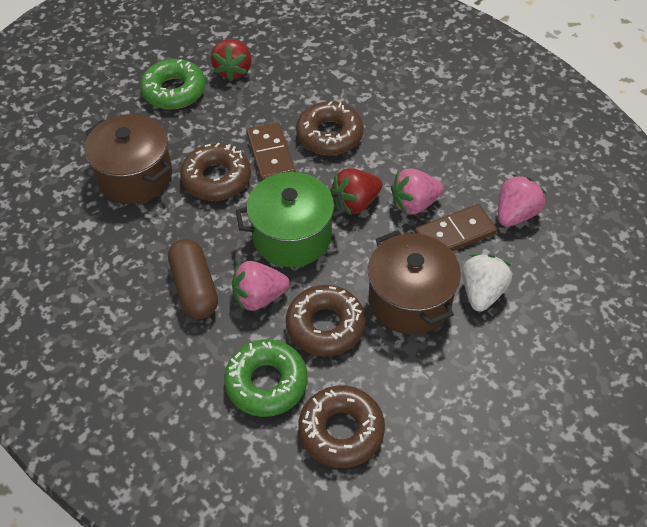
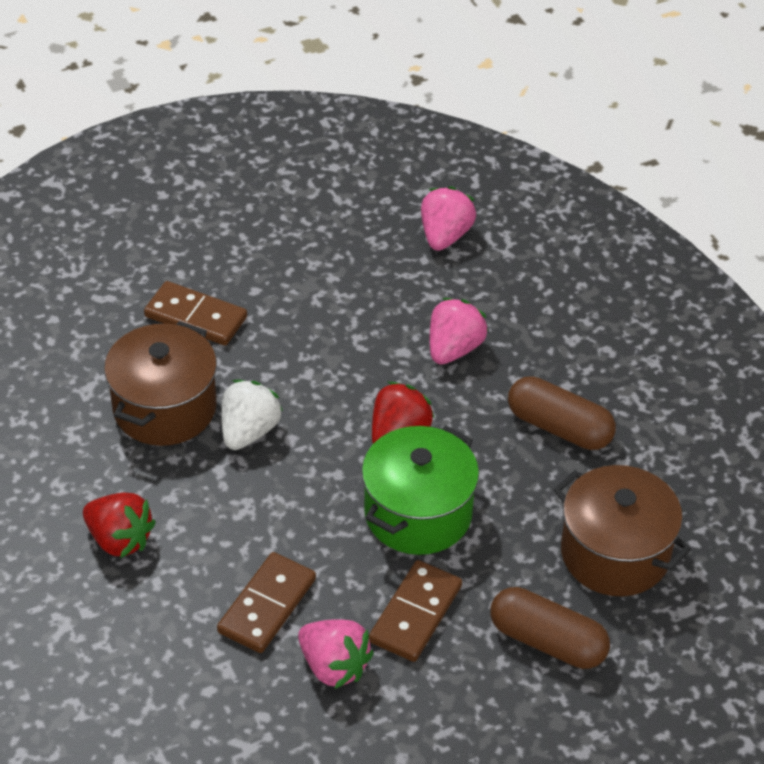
brown capsule: 1 -> 2
brown domino: 2 -> 3
brown donut: 4 -> 0
green donut: 2 -> 0

